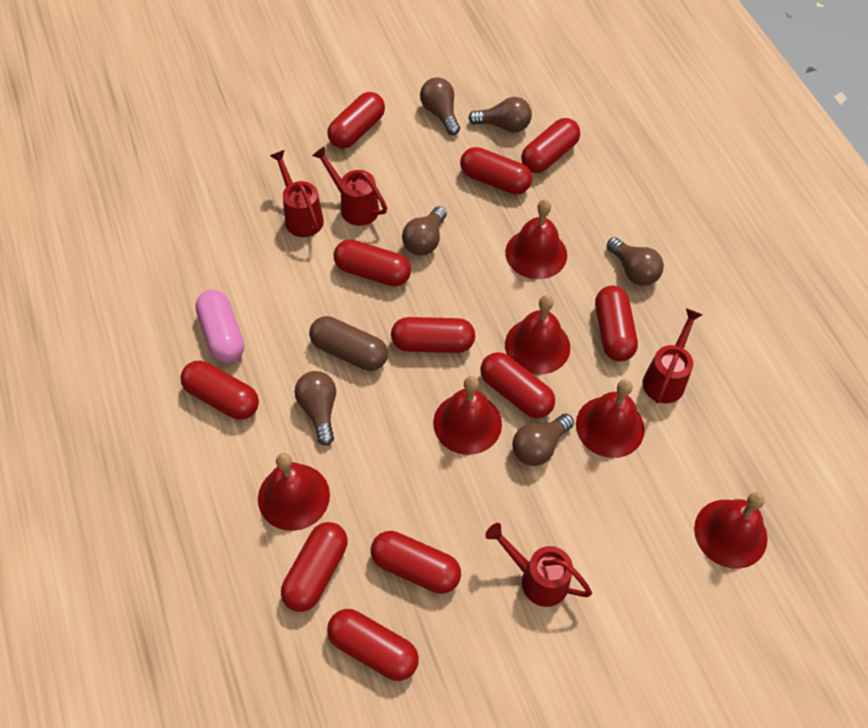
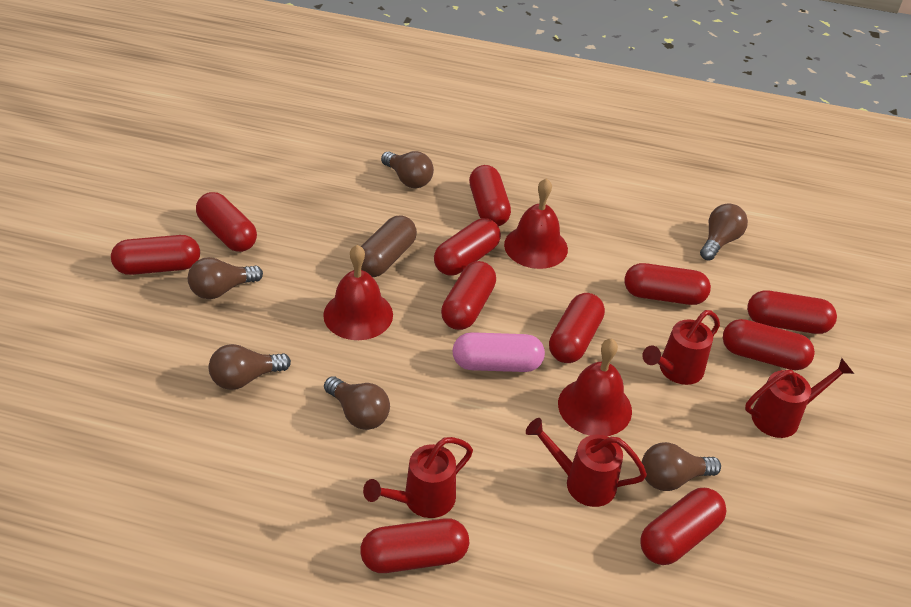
red bell: 6 -> 3

